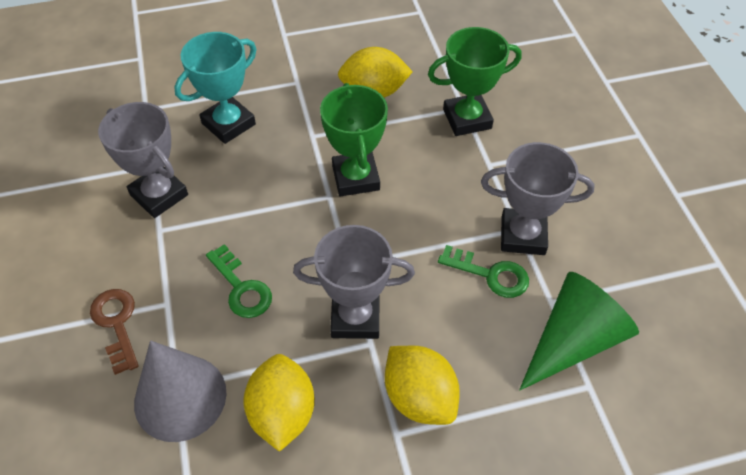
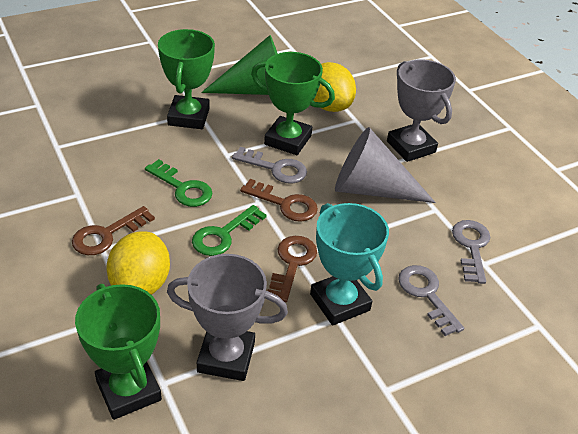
brown key: 1 -> 3
green trophy: 2 -> 3
grey key: 0 -> 3
grey trophy: 3 -> 2
yellow lemon: 3 -> 2

